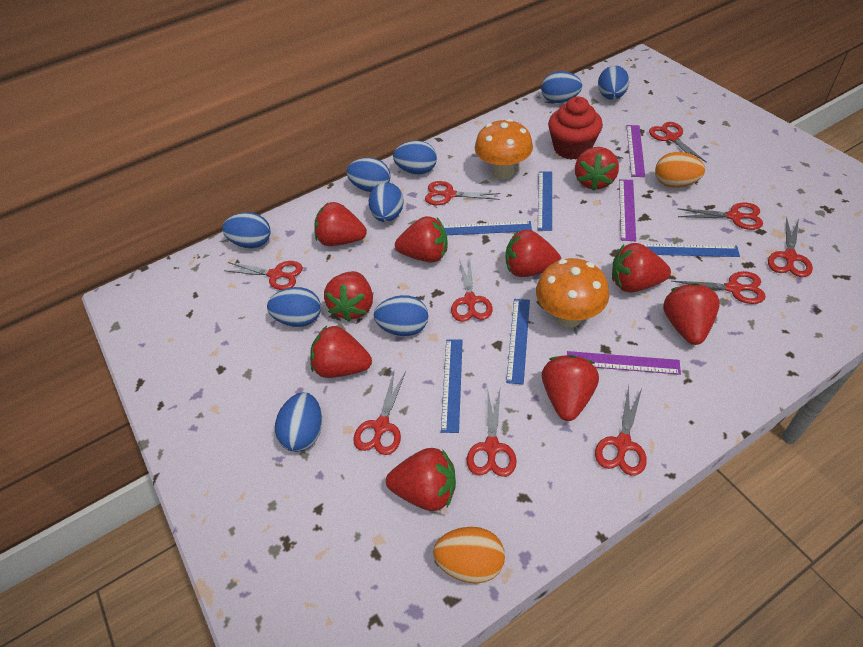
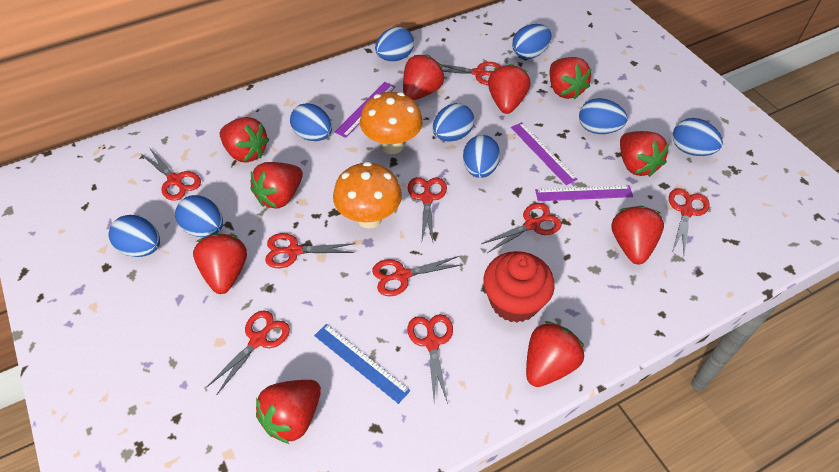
blue ruler: 5 -> 1
orange egg: 2 -> 0
red scissors: 10 -> 9

